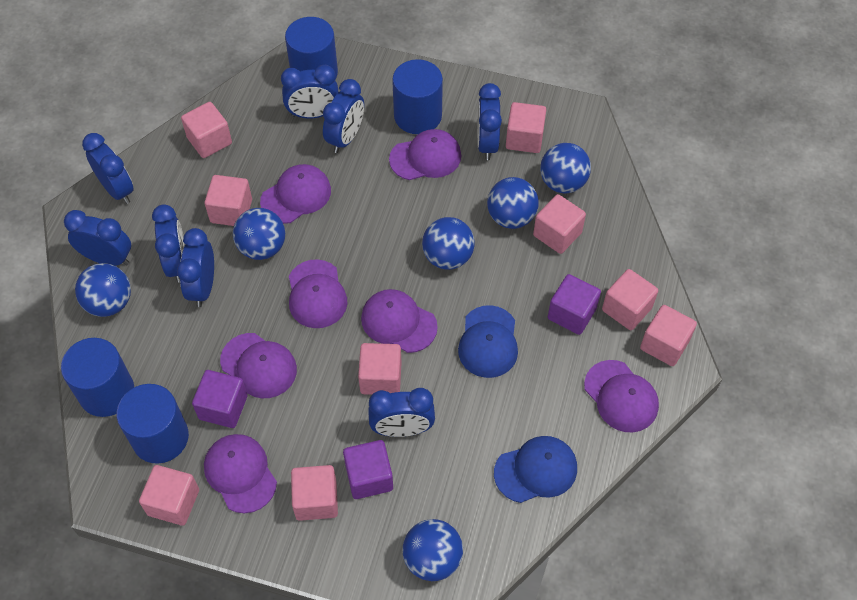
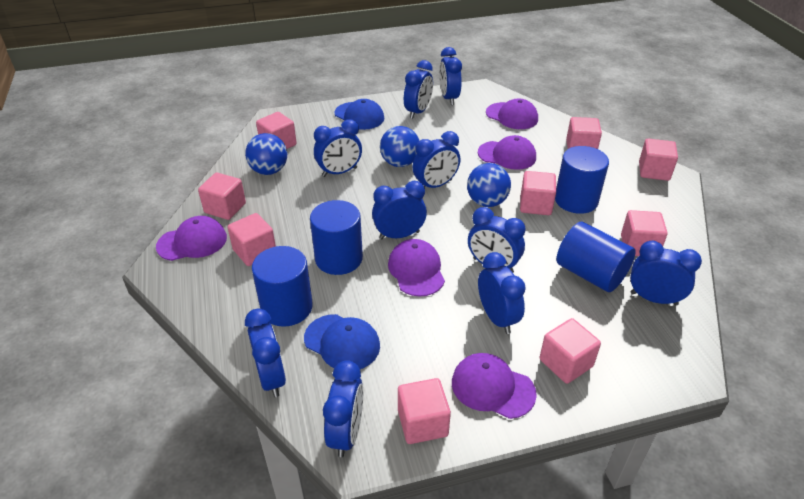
blue ball: 6 -> 3
blue clock: 8 -> 10
purple cap: 7 -> 5
purple cube: 3 -> 0

